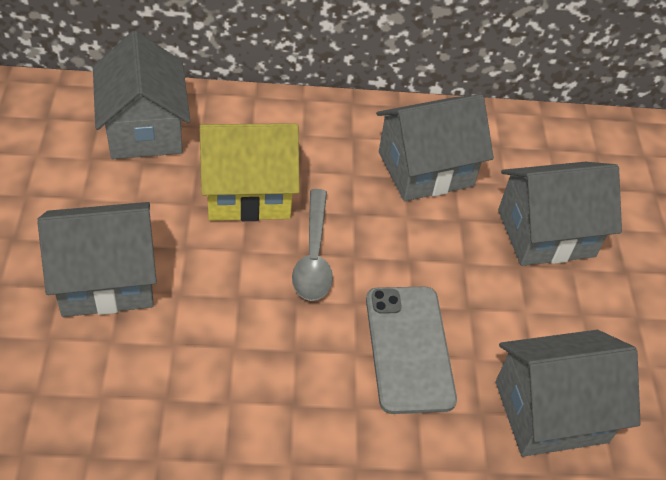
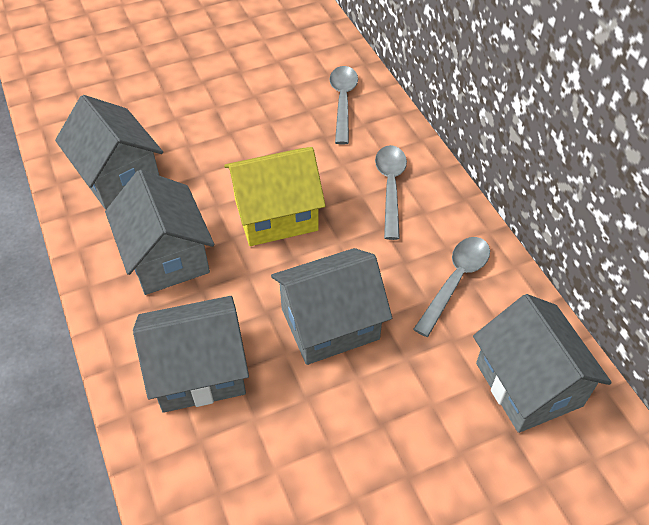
grey phone: 1 -> 0
grey spoon: 1 -> 3

